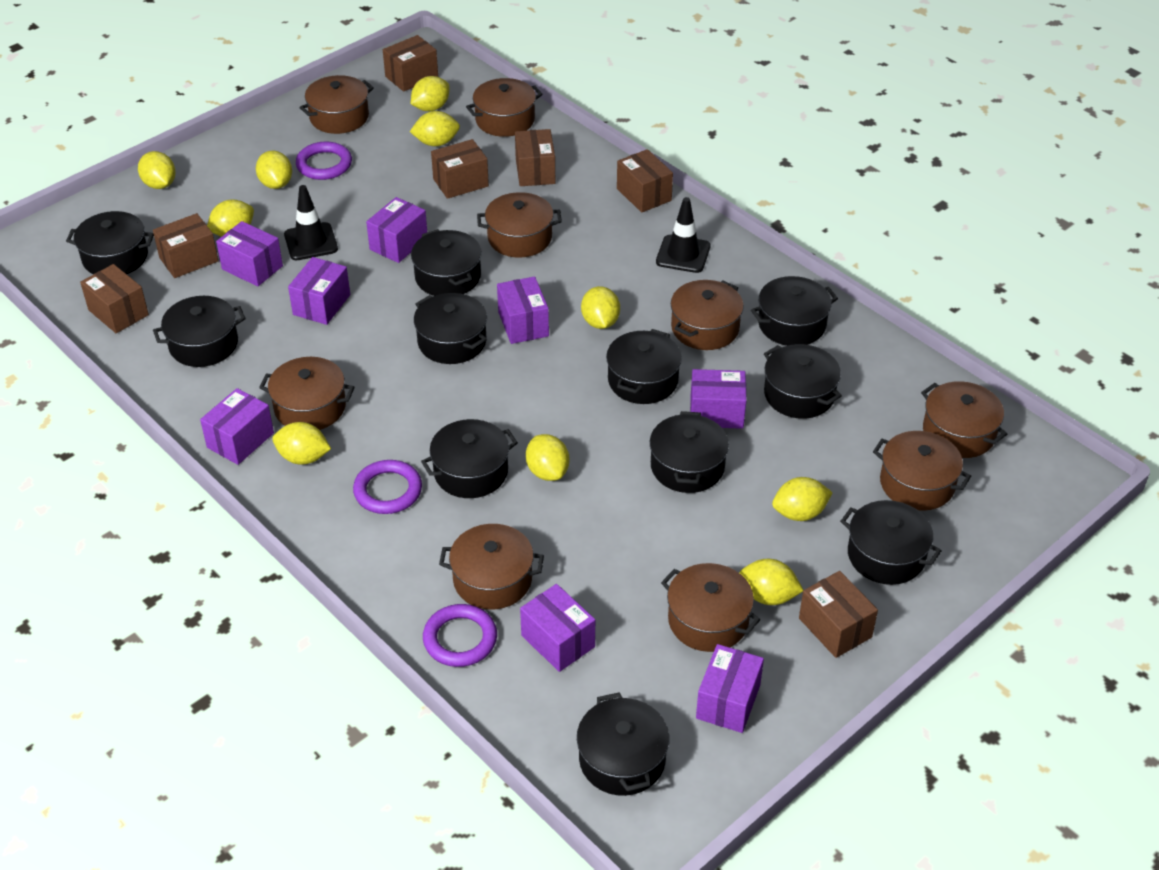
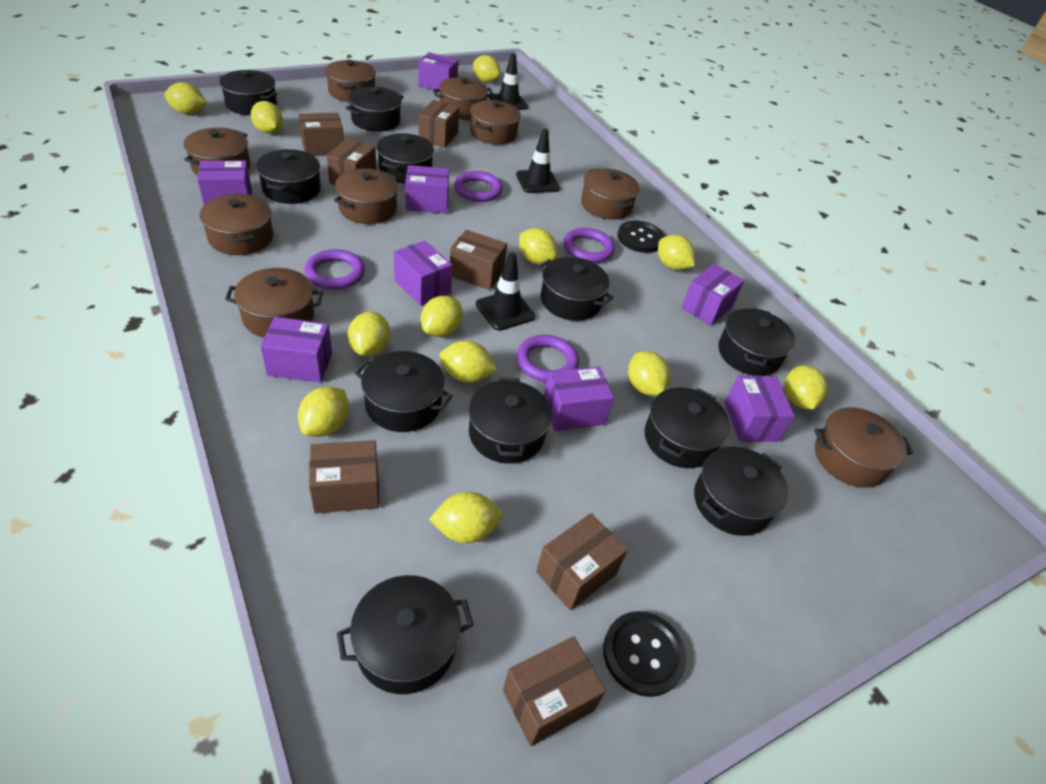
black button: 0 -> 2
black traffic cone: 2 -> 3
purple ring: 3 -> 4
yellow lemon: 10 -> 12

